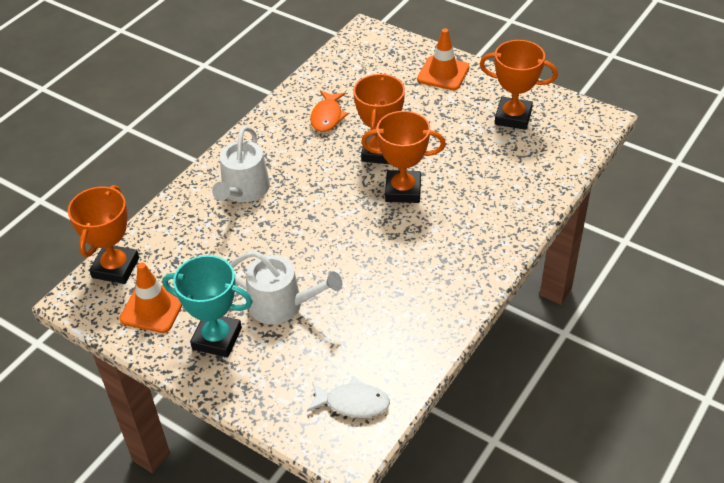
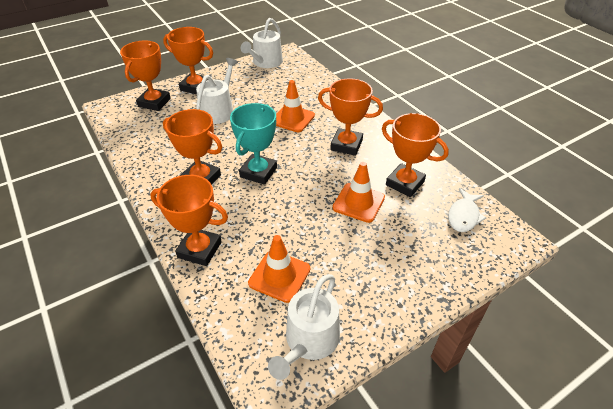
orange fish: 1 -> 0
orange traffic cone: 2 -> 3
orange trophy: 4 -> 6
white watering can: 2 -> 3

